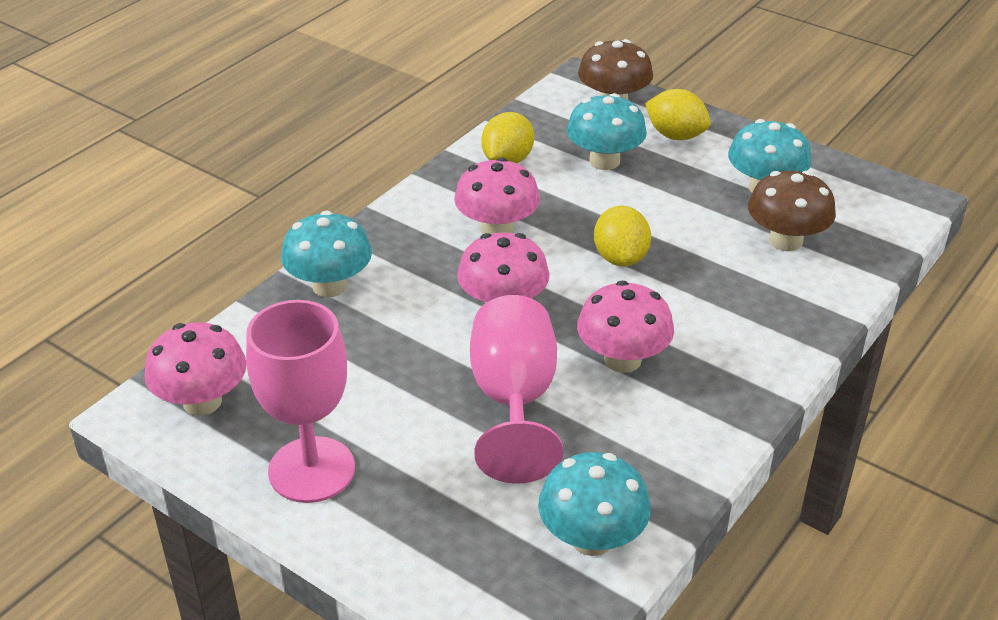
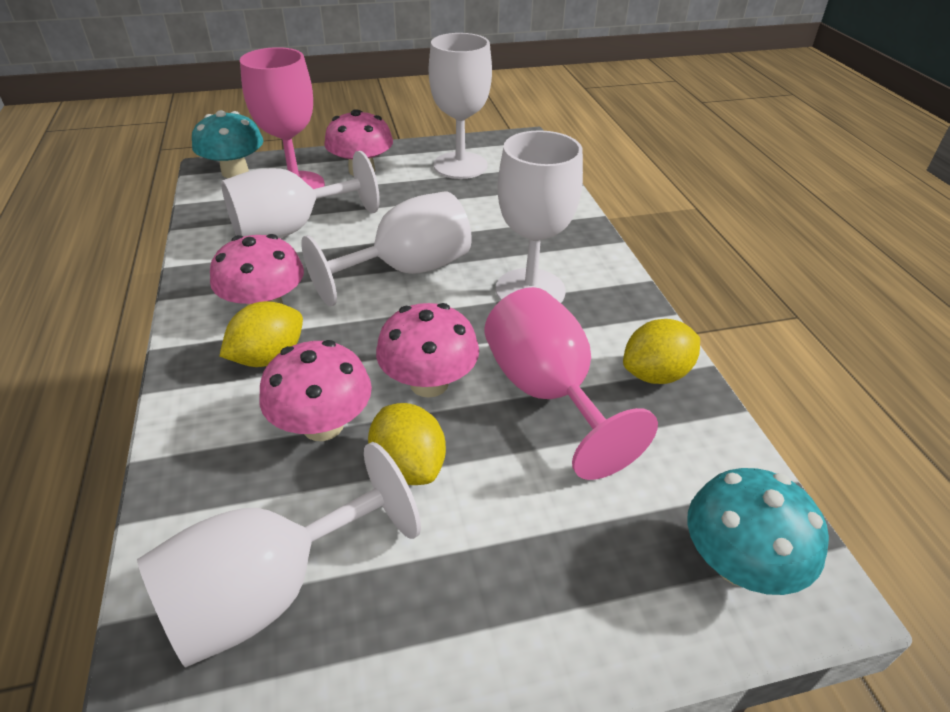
brown mushroom: 2 -> 0
turquoise mushroom: 4 -> 2
white goblet: 0 -> 5

